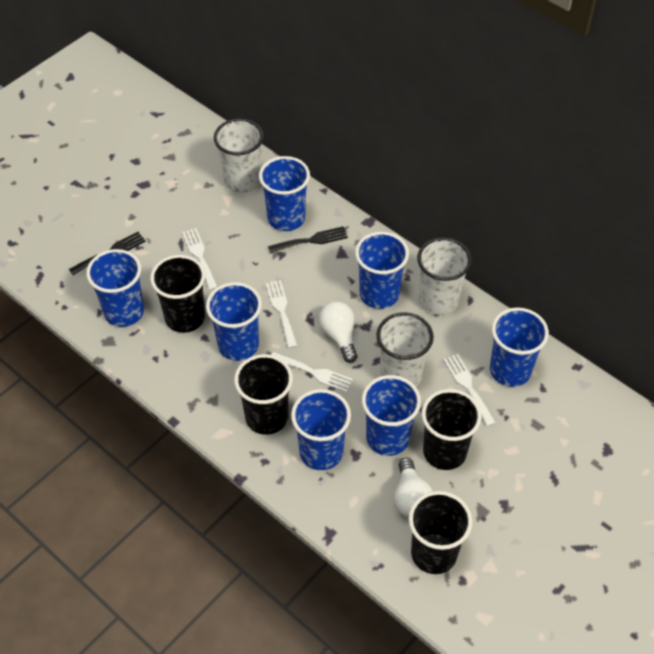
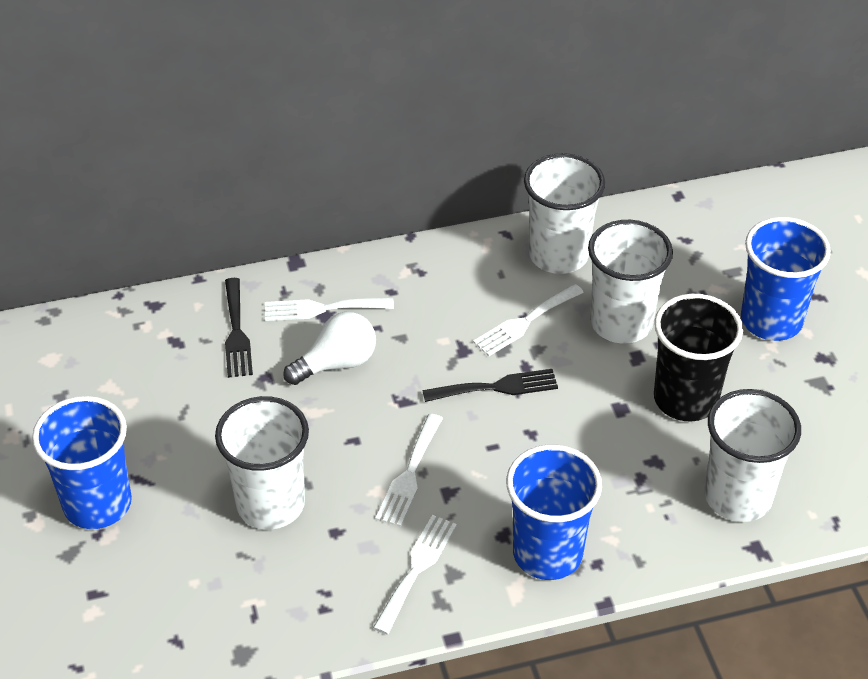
black cup: 4 -> 1
blue cup: 7 -> 3
white cup: 3 -> 4
white light bulb: 2 -> 1

